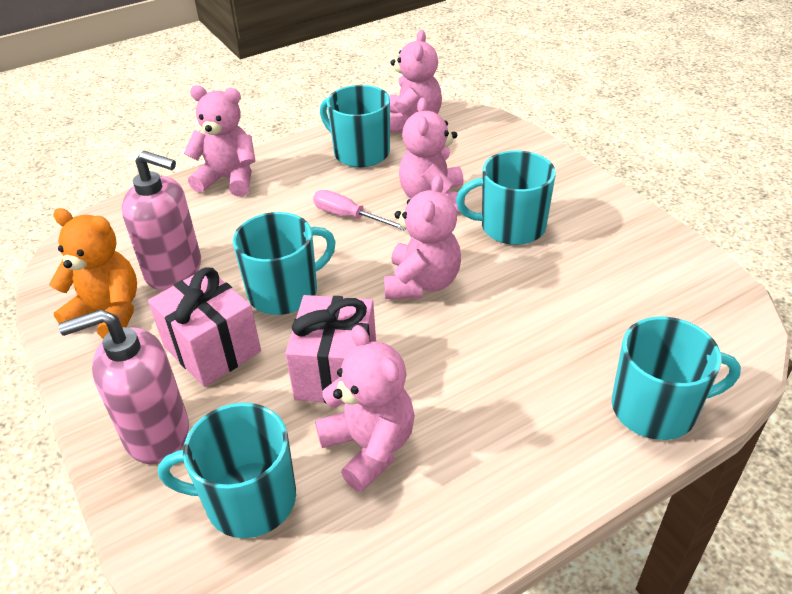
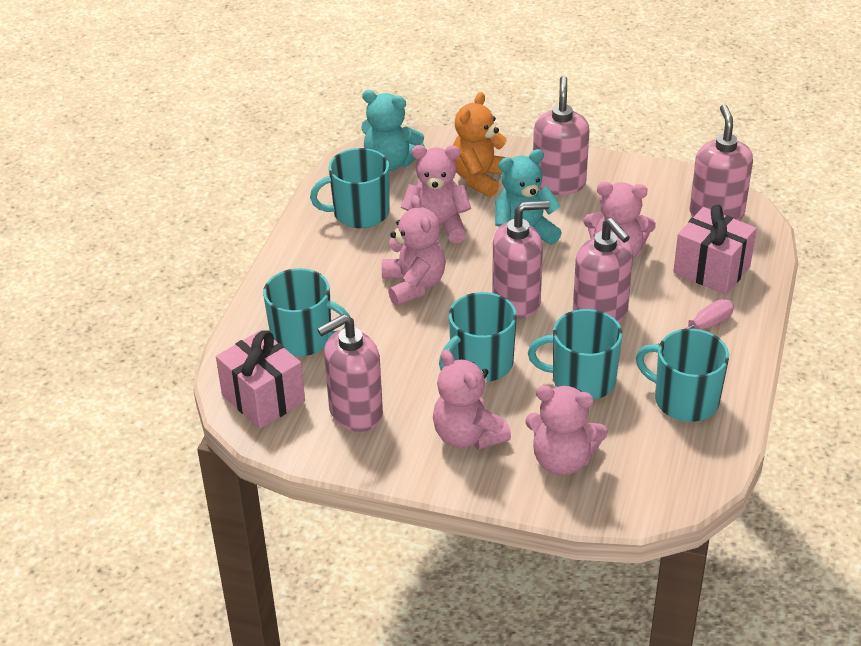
pink soap dispenser: 2 -> 5
turquoise teddy bear: 0 -> 2

